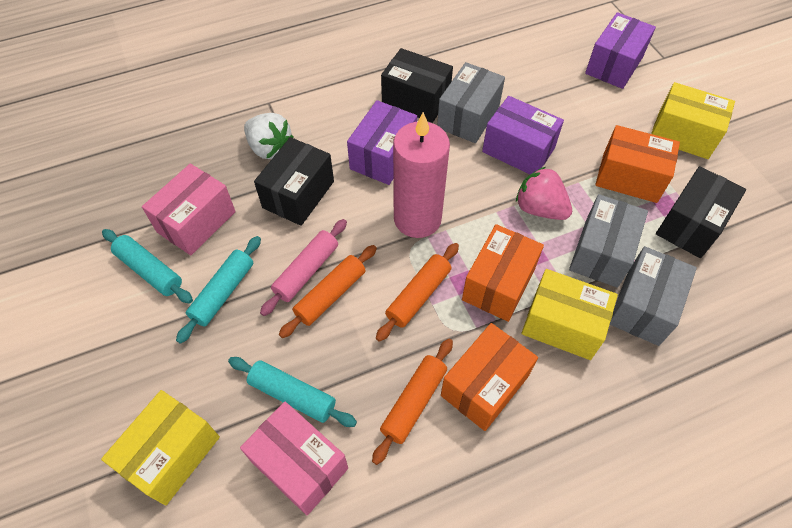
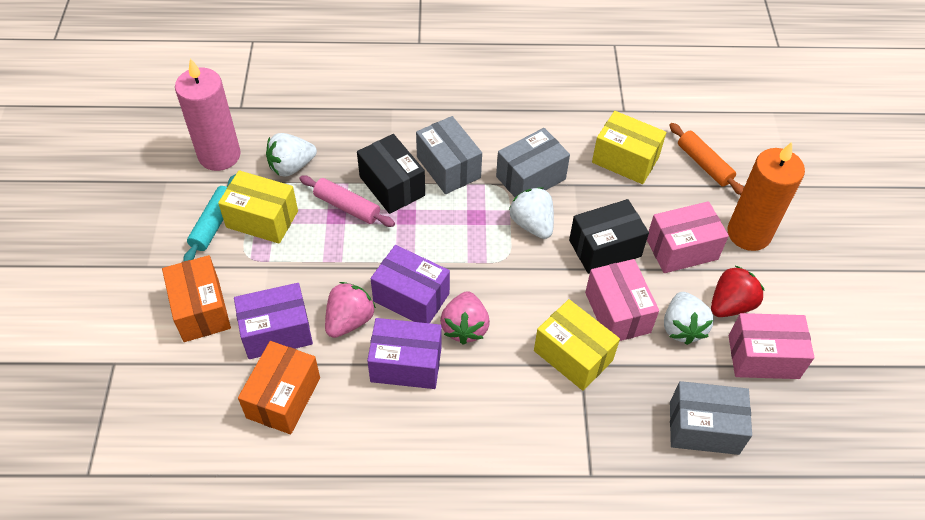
black box: 3 -> 2
orange box: 3 -> 2
orange candle: 0 -> 1
orange rolling pin: 3 -> 1
pink box: 2 -> 3
pink strawberry: 1 -> 2
red strawberry: 0 -> 1
turquoise rolling pin: 3 -> 1
white strawberry: 1 -> 3

